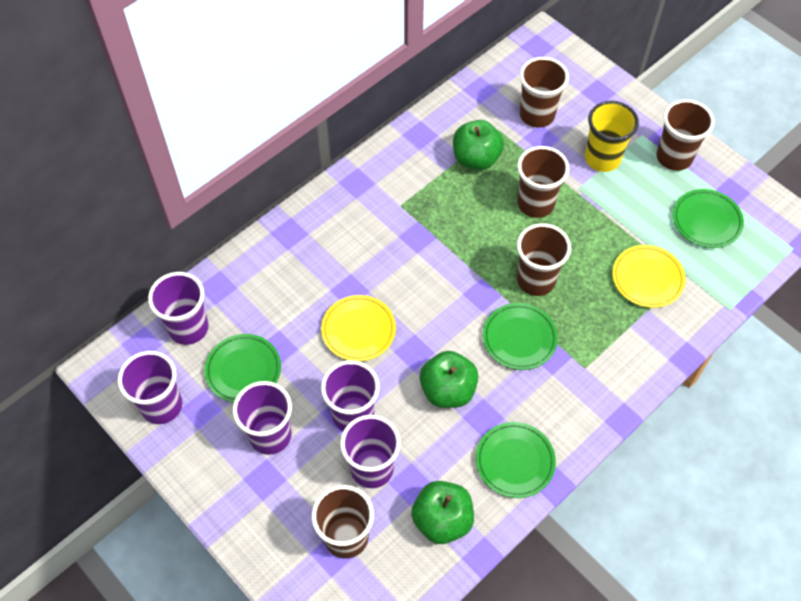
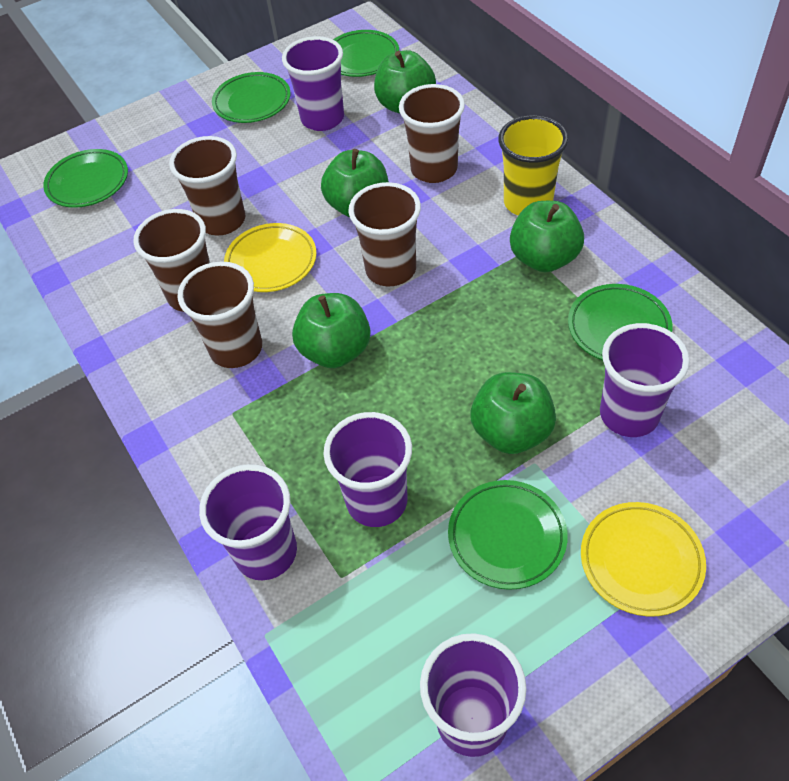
green apple: 3 -> 5
green plate: 4 -> 5

